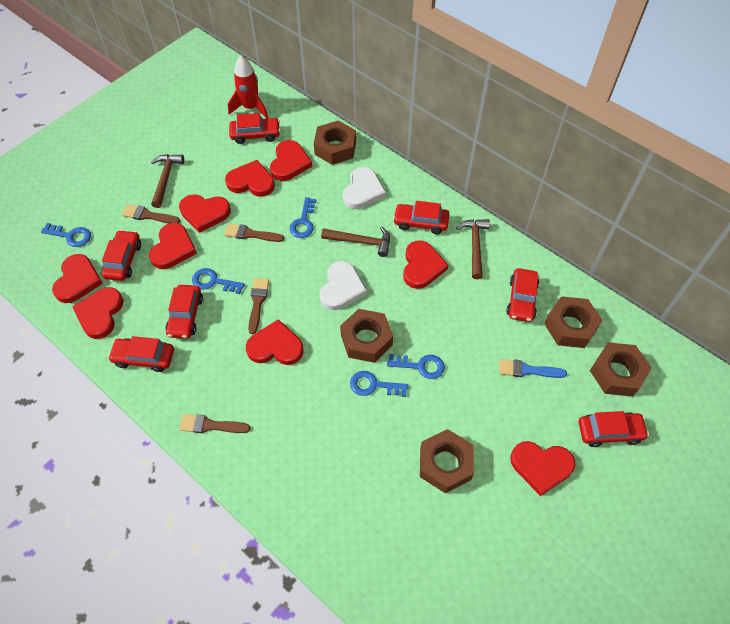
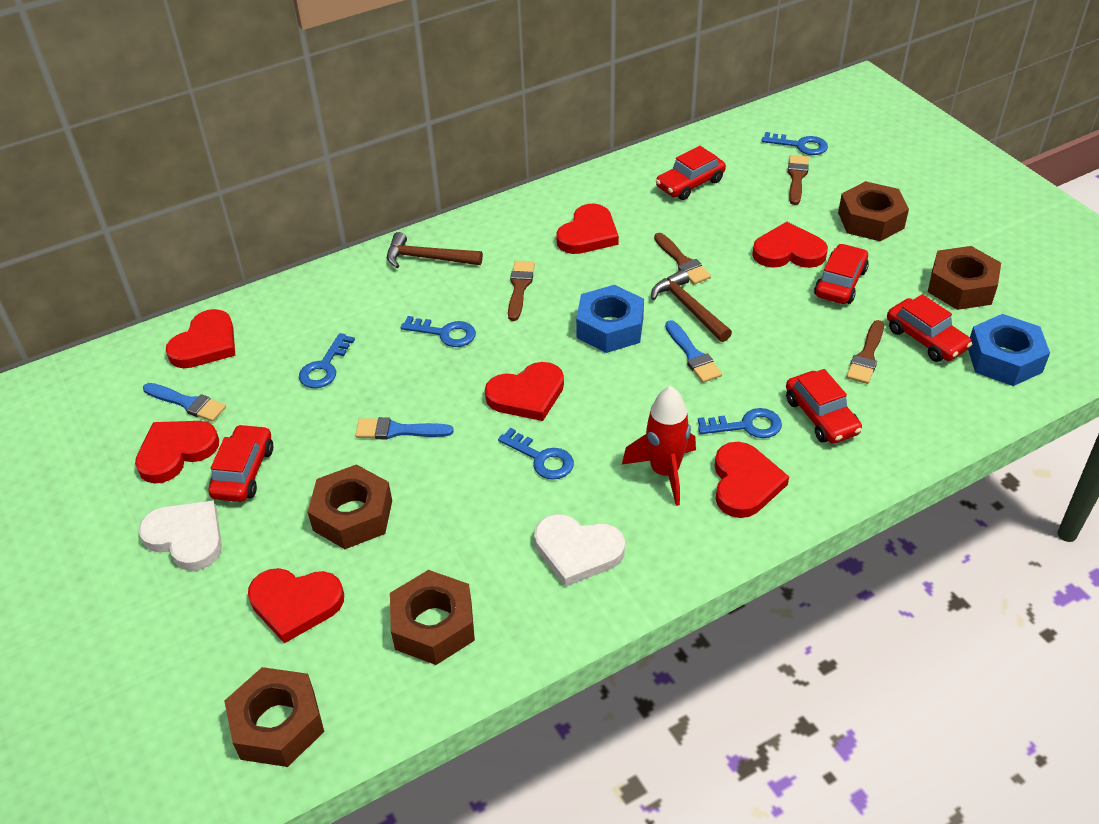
blue brush: 1 -> 3
blue nut: 0 -> 2
brown hammer: 3 -> 2
red car: 7 -> 5
red heart: 9 -> 7

